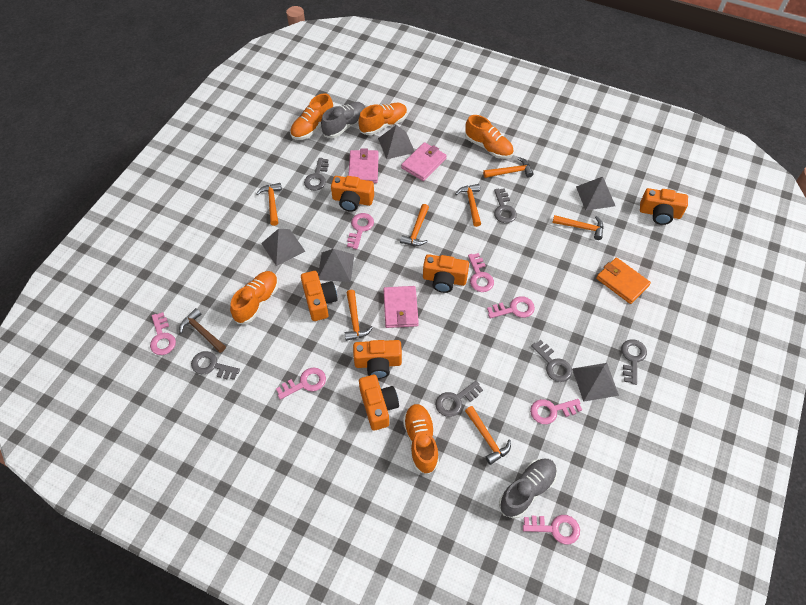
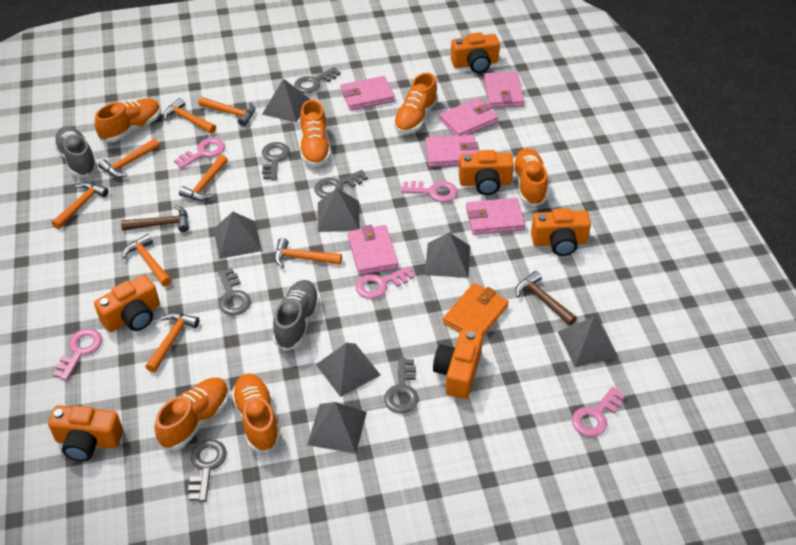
brown hammer: 1 -> 2
grey pyramid: 5 -> 7
orange hammer: 7 -> 8
orange shoe: 5 -> 6
pink key: 7 -> 5
pink wallet: 3 -> 6

